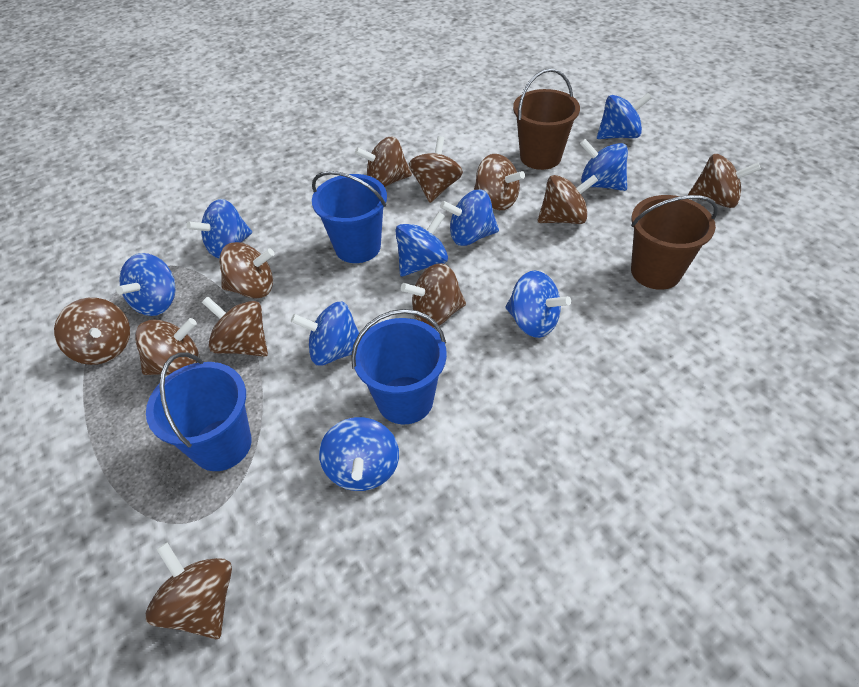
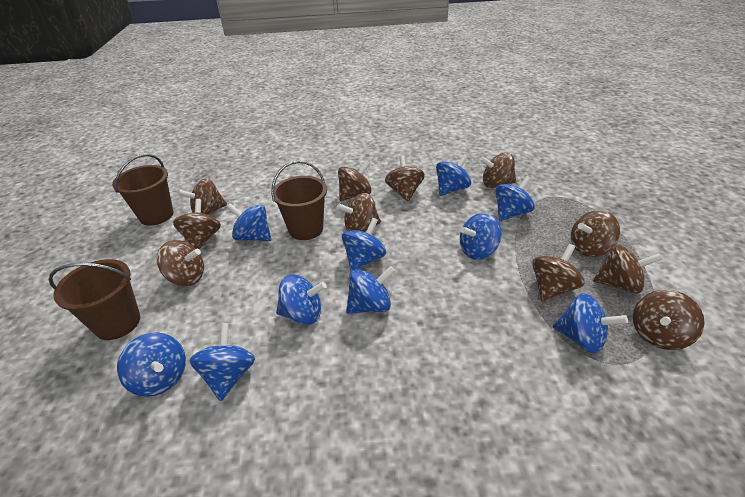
blue bucket: 3 -> 0
blue spinning top: 9 -> 10
brown bucket: 2 -> 3

